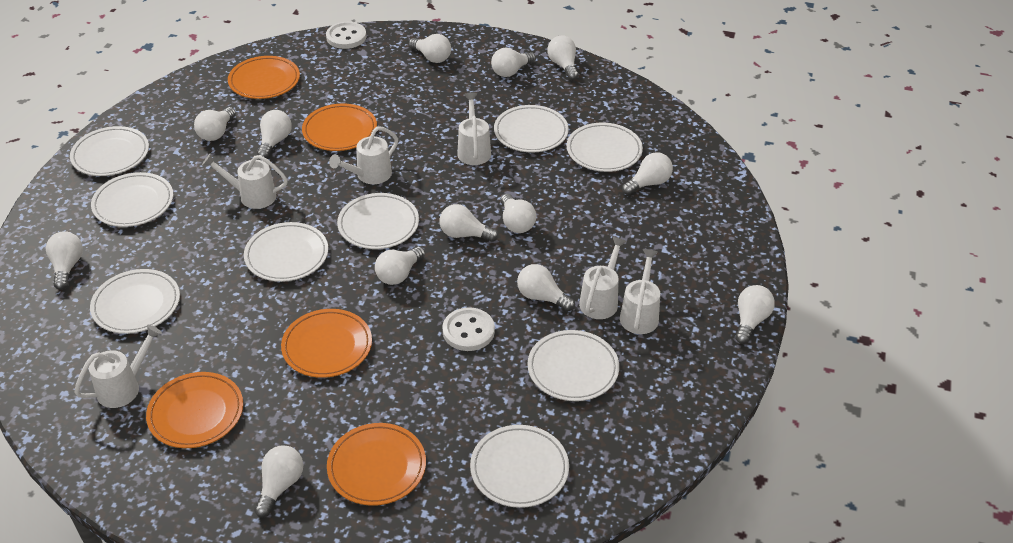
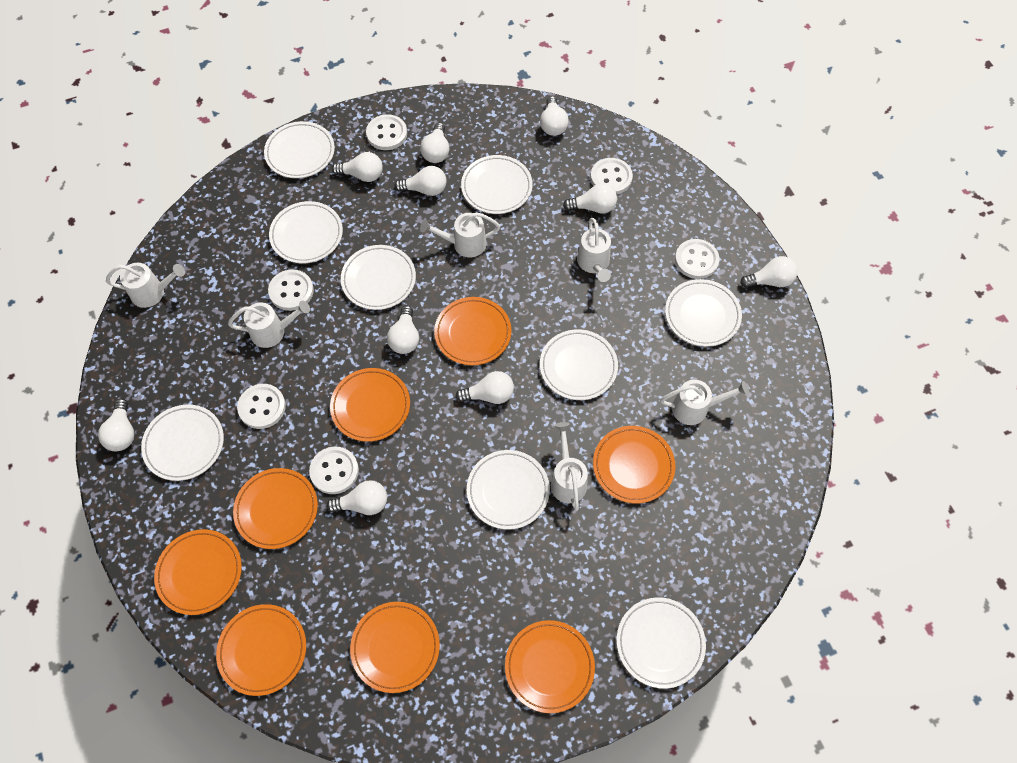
orange plate: 5 -> 8
white button: 2 -> 6
white light bulb: 13 -> 10

